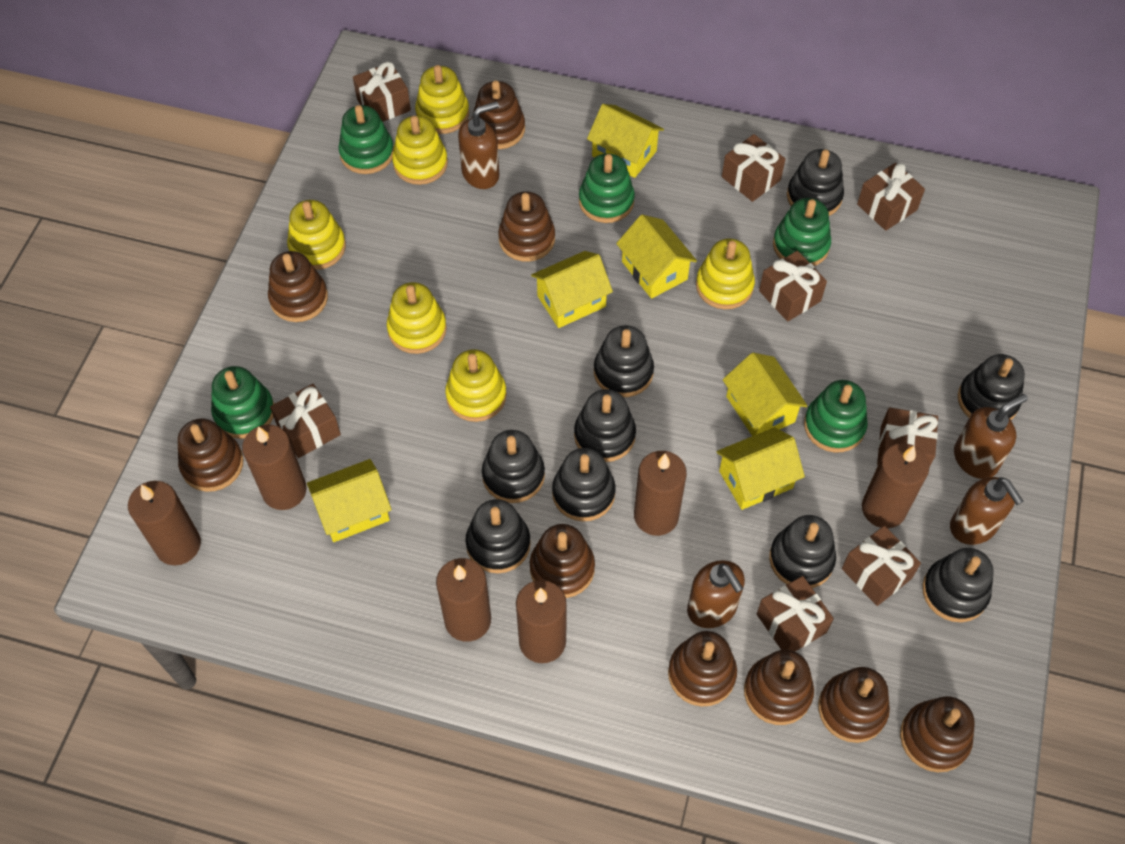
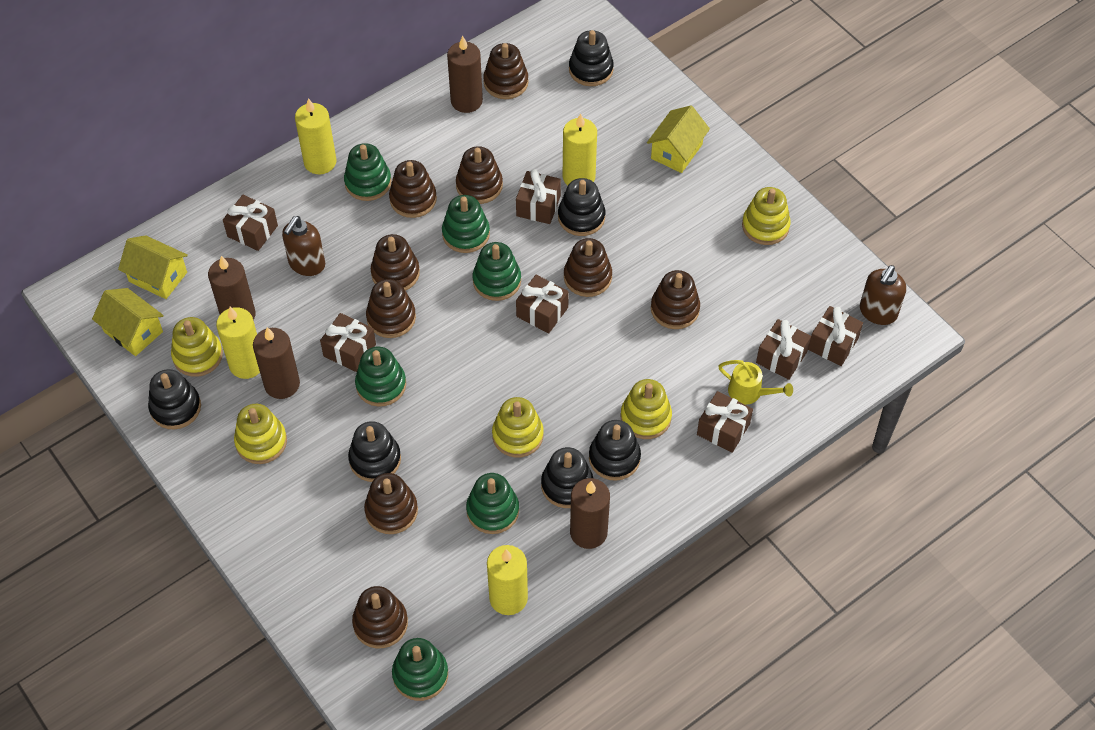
black stacking toy: 9 -> 6
brown candle: 6 -> 4
brown gift: 8 -> 7
brown soap dispenser: 4 -> 2
green stacking toy: 5 -> 6
yellow candle: 0 -> 4
yellow house: 6 -> 3
yellow stacking toy: 6 -> 5
yellow watering can: 0 -> 1

